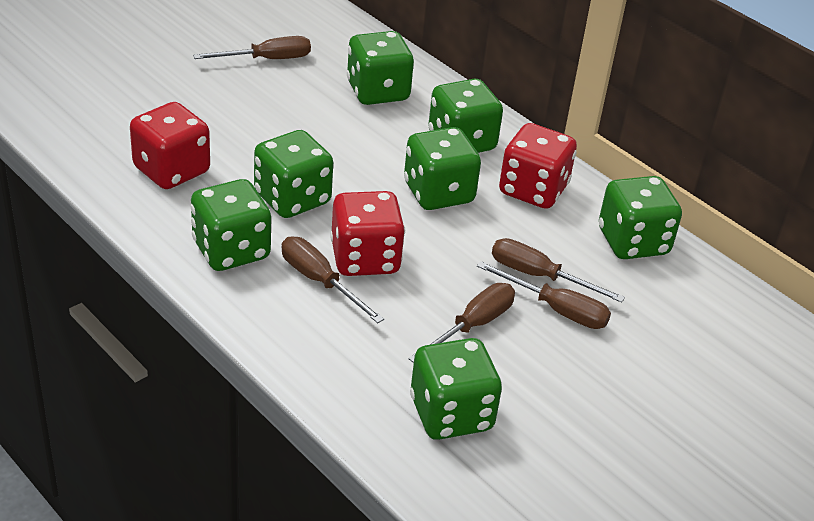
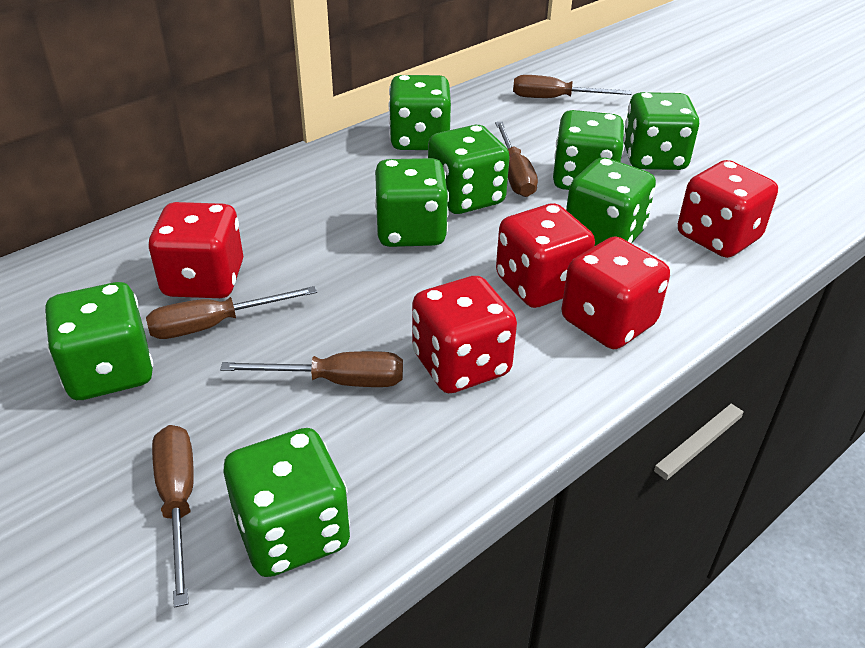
green dice: 7 -> 8
red dice: 3 -> 5

